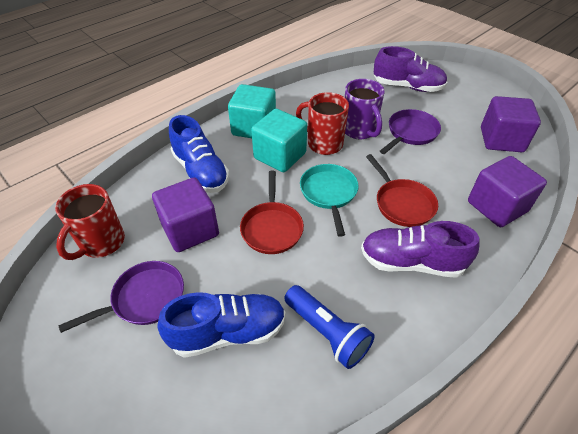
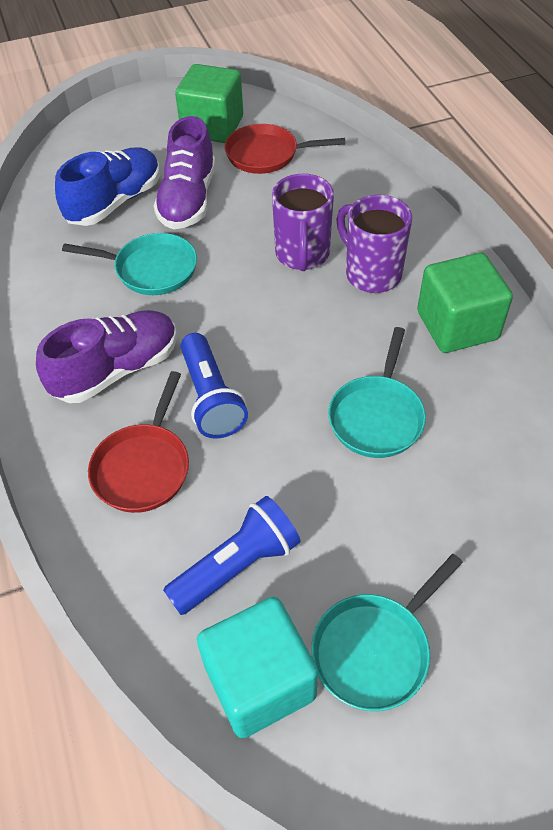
blue flashlight: 1 -> 2
blue shoe: 2 -> 1
green cube: 0 -> 2
purple cube: 3 -> 0
purple mug: 1 -> 2
purple pan: 2 -> 0
red mug: 2 -> 0
turquoise cube: 2 -> 1
turquoise pan: 1 -> 3

